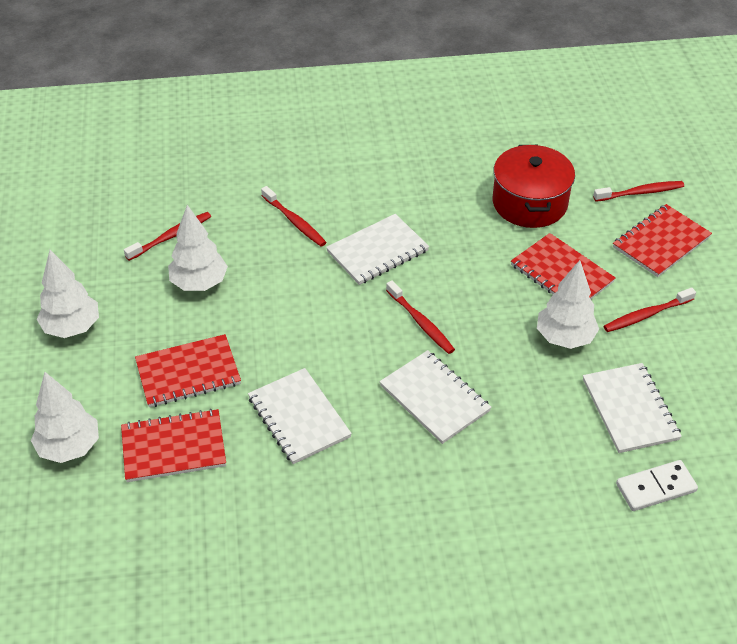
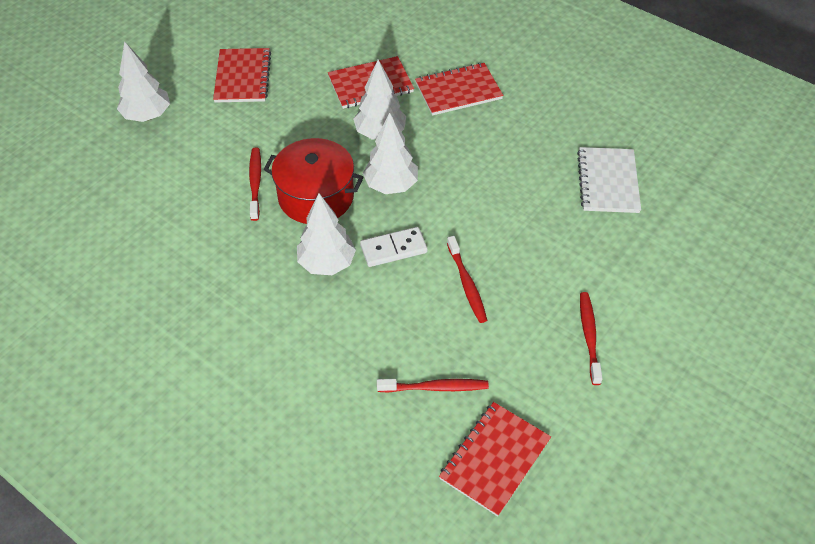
red toothbrush: 5 -> 4
white notebook: 4 -> 1

